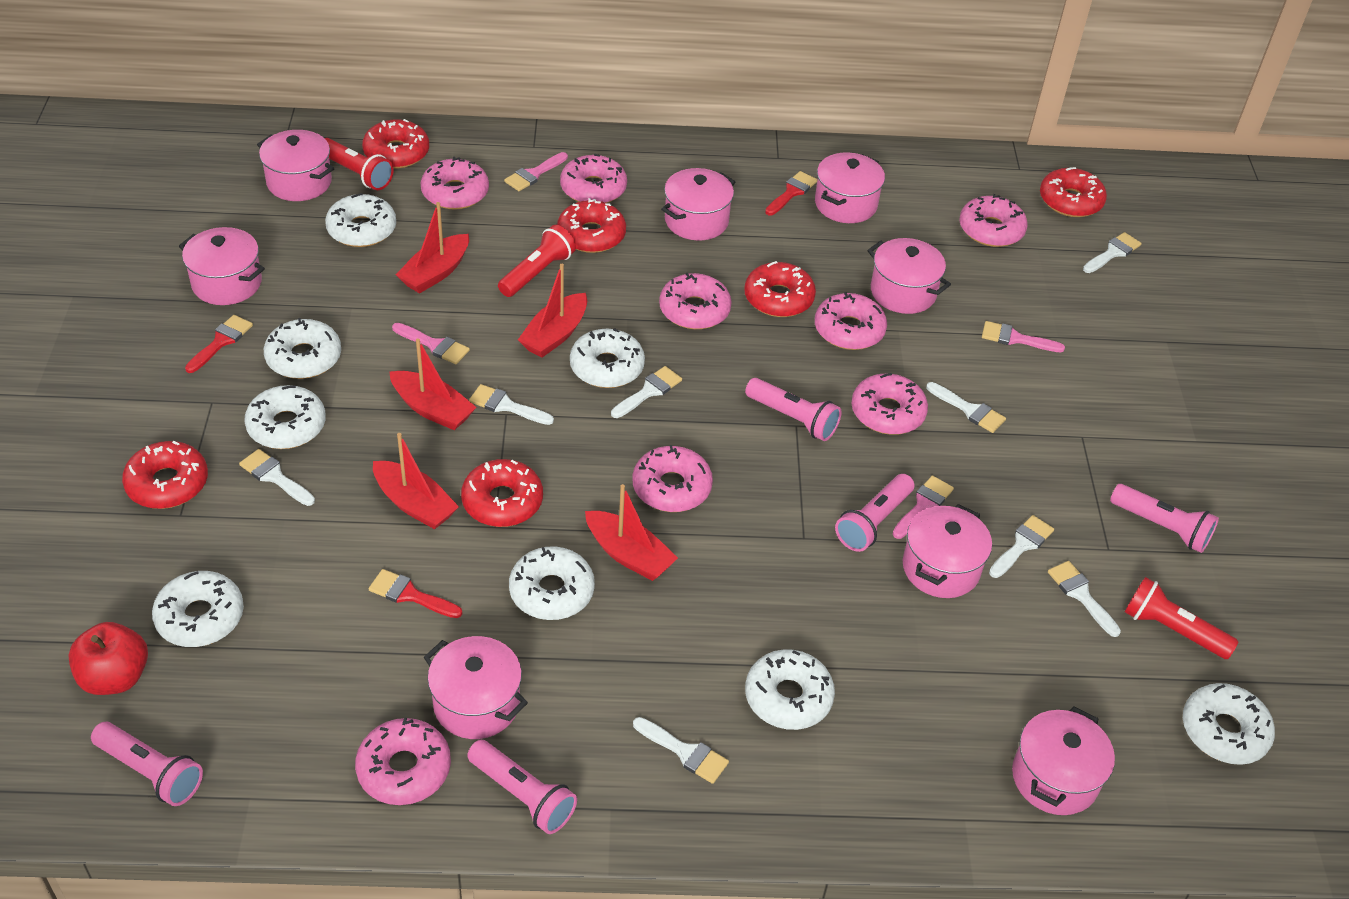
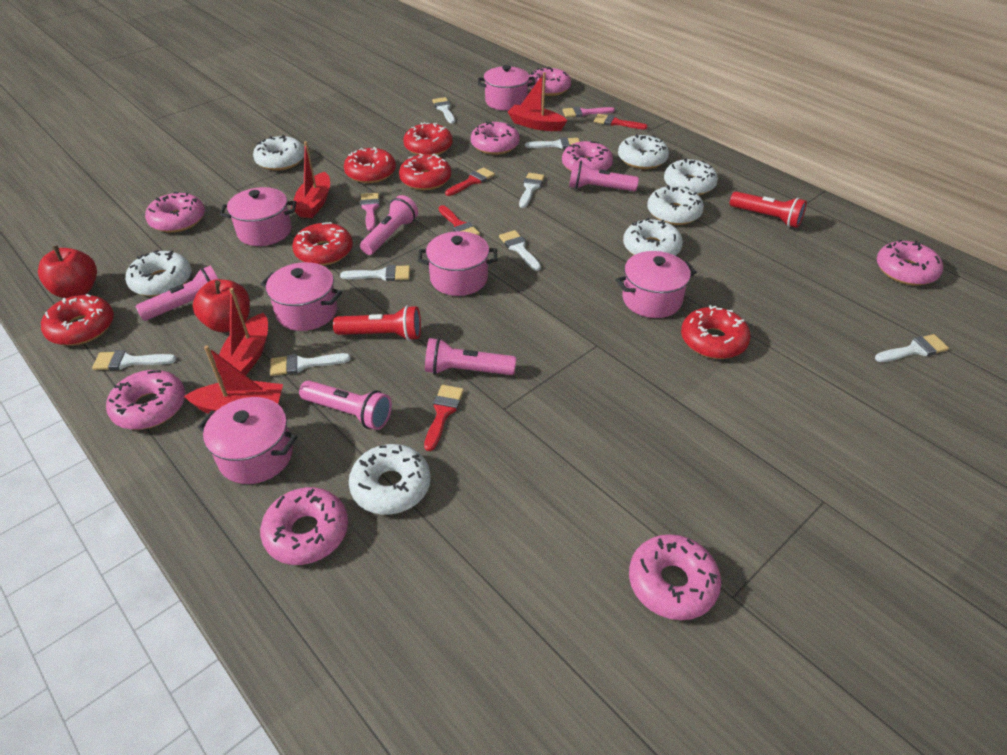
pink brush: 4 -> 2
pink pot: 8 -> 6
red apple: 1 -> 2
red boat: 5 -> 4
red brush: 3 -> 4
red flashlight: 3 -> 2
white donut: 8 -> 7

